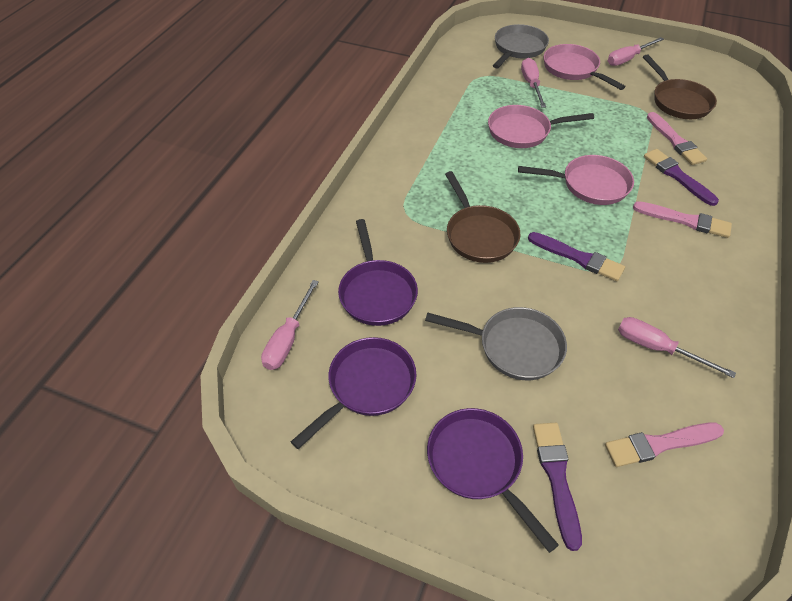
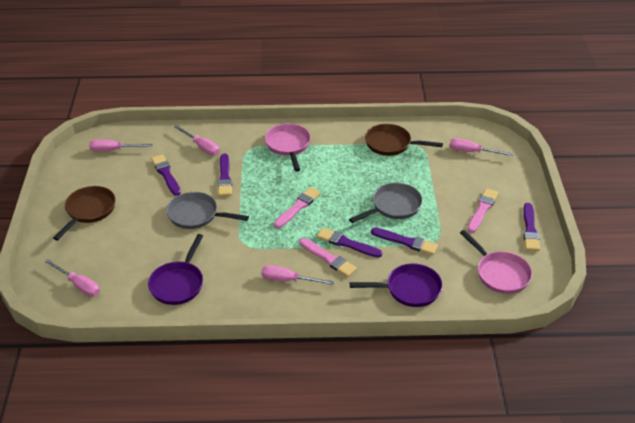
pink pan: 3 -> 2
pink screwdriver: 4 -> 5
purple brush: 3 -> 5
purple pan: 3 -> 2

